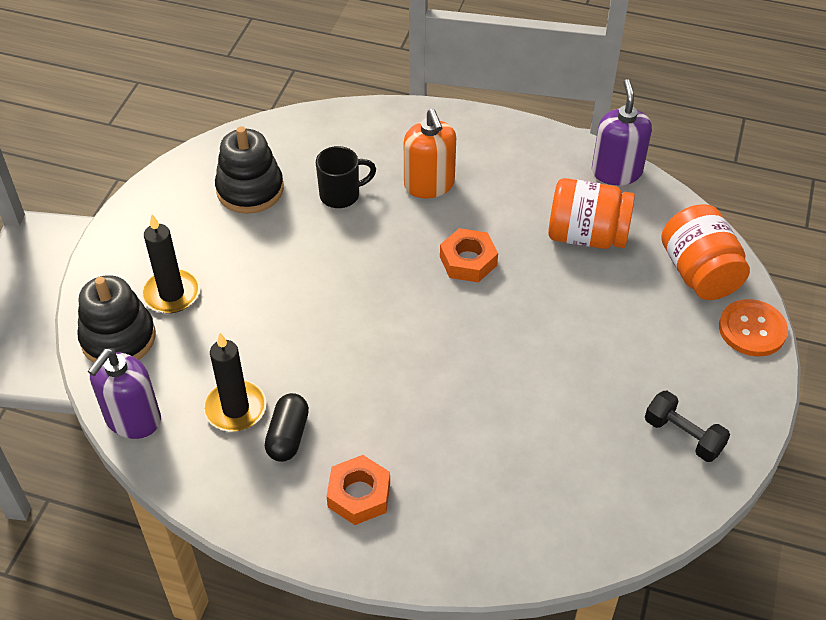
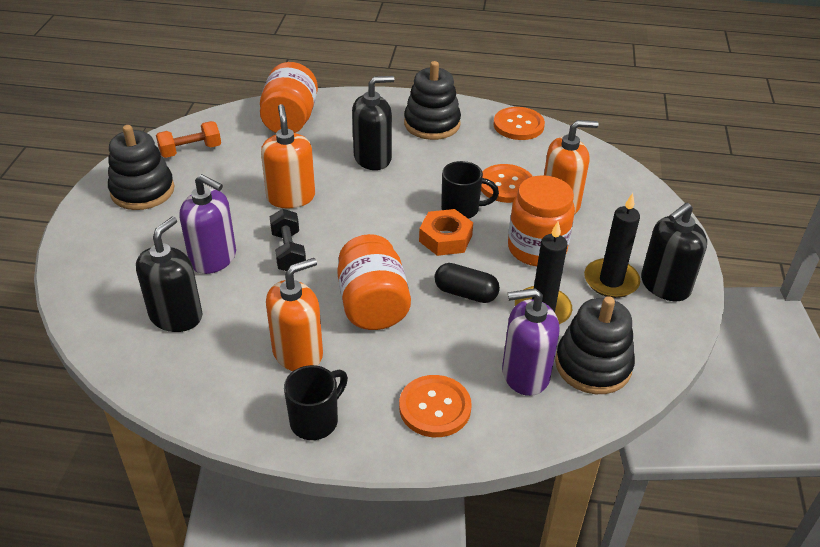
black mug: 1 -> 2
black soap dispenser: 0 -> 3
black stacking toy: 2 -> 3
orange button: 1 -> 3
orange dumbbell: 0 -> 1
orange jar: 2 -> 3
orange nut: 2 -> 1
orange soap dispenser: 1 -> 3

